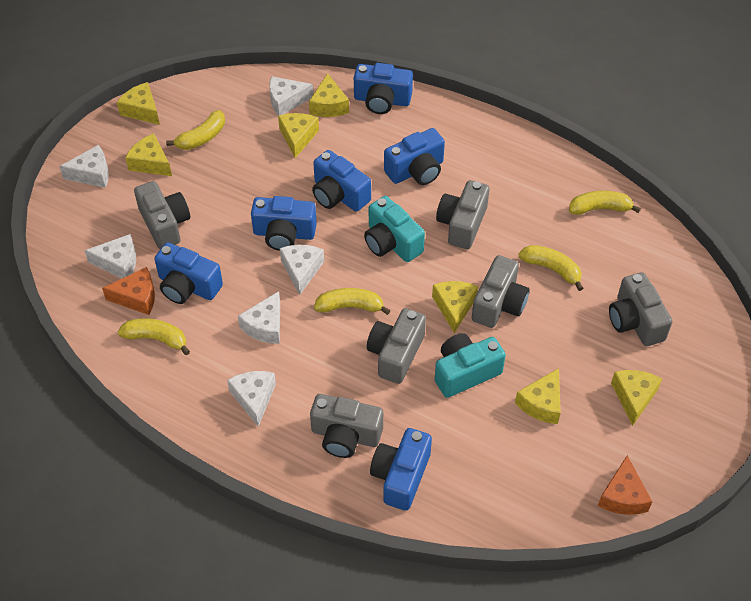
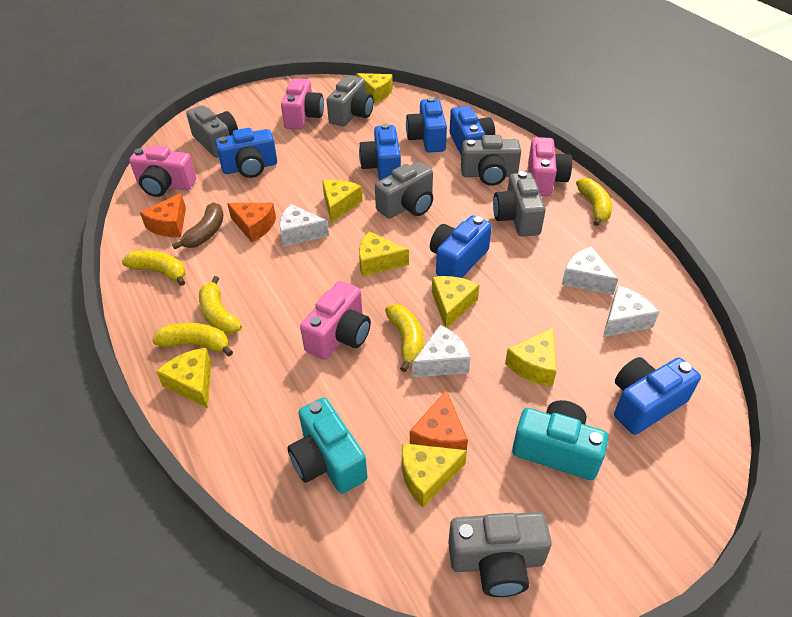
brown banana: 0 -> 1
orange cheese: 2 -> 3
pink camera: 0 -> 4
white cheese: 6 -> 4

